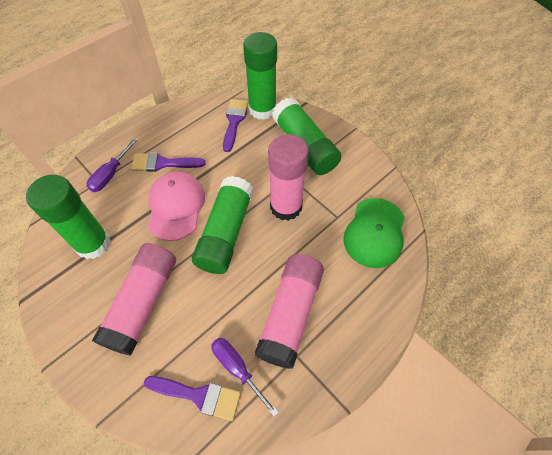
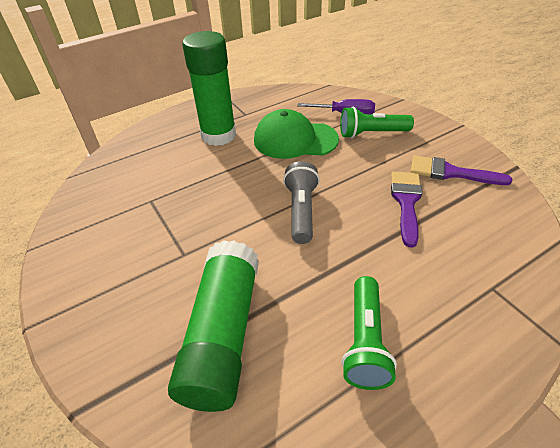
green flashlight: 0 -> 2
green glue stick: 4 -> 2
grey flashlight: 0 -> 1
pink cap: 1 -> 0
pink glue stick: 3 -> 0
purple brush: 3 -> 2
purple screwdriver: 2 -> 1

